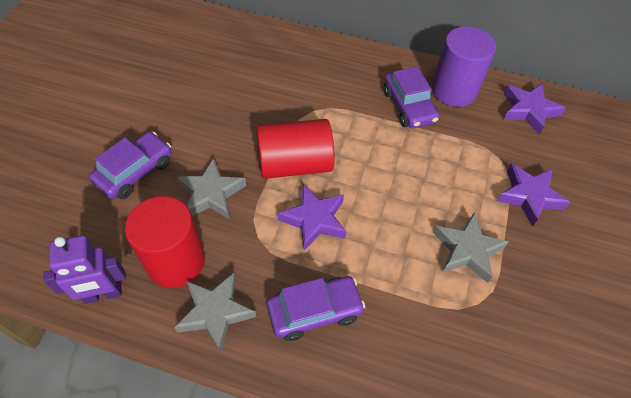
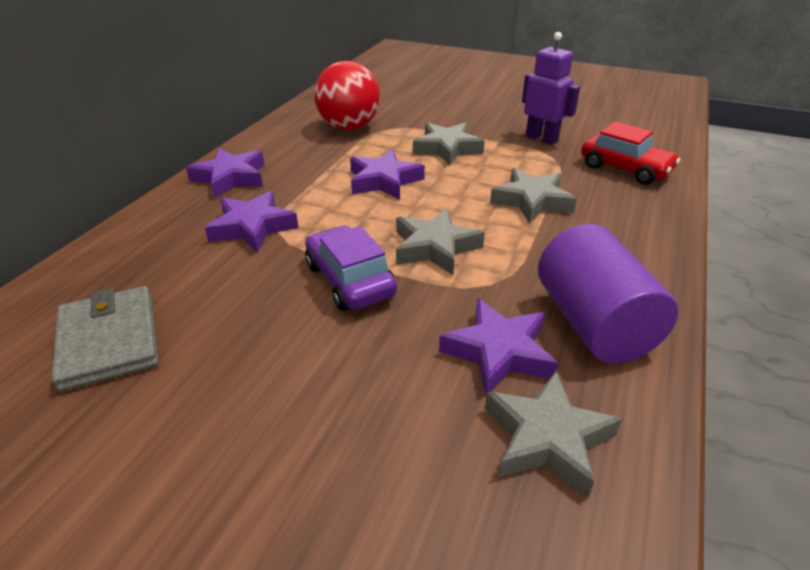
grey star: 3 -> 4
grey wallet: 0 -> 1
purple car: 3 -> 1
purple star: 3 -> 4
red ball: 0 -> 1
red car: 0 -> 1
red cylinder: 2 -> 0

